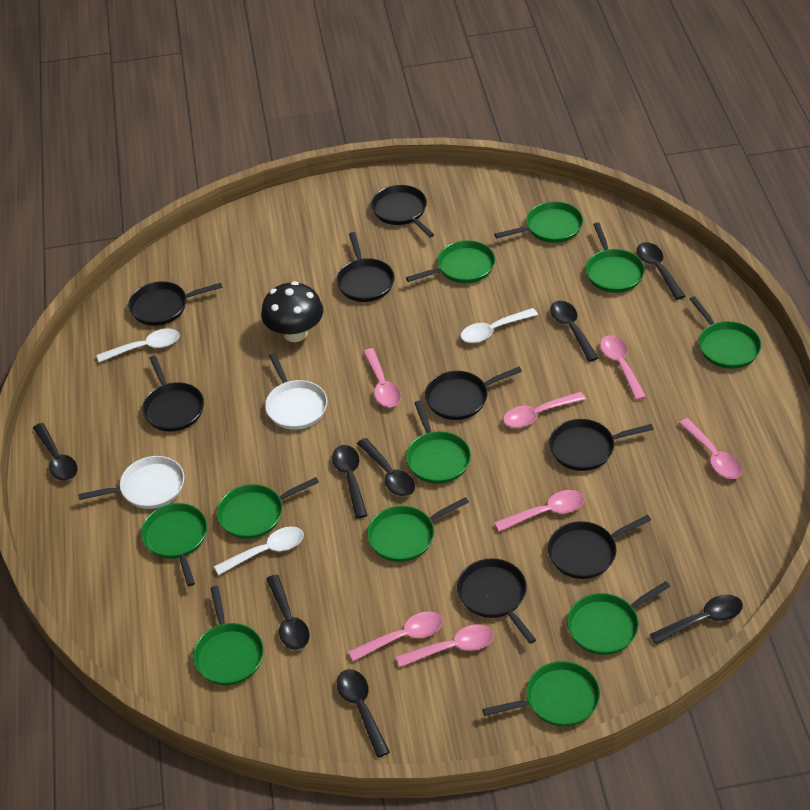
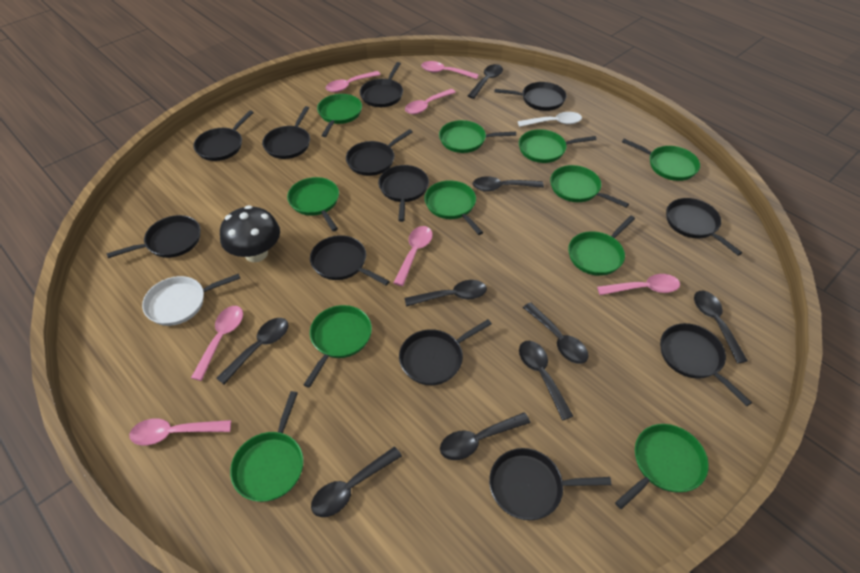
black pan: 8 -> 12
black spoon: 8 -> 9
white pan: 2 -> 1
white spoon: 3 -> 1

